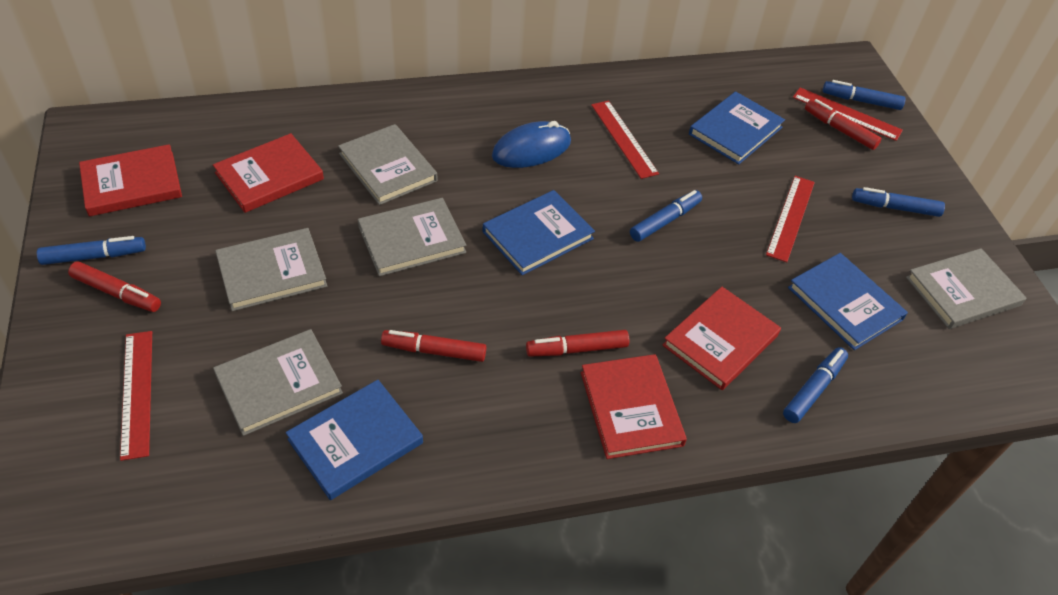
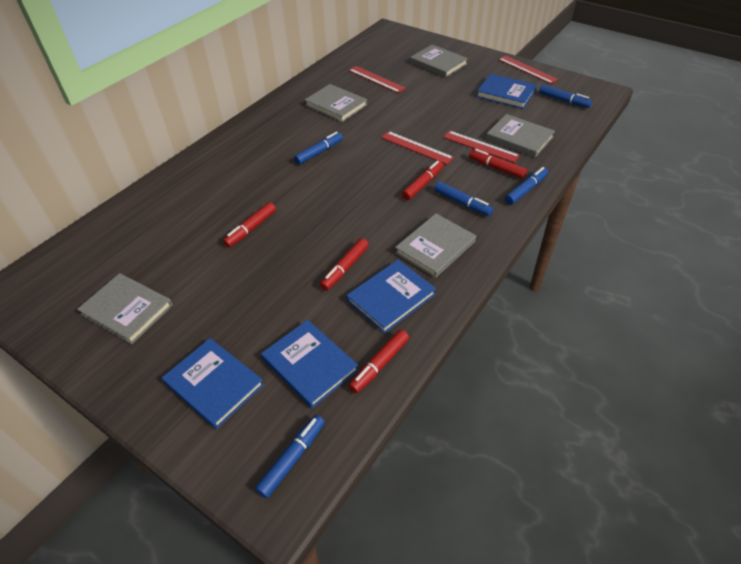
blue mouse: 1 -> 0
red book: 4 -> 0
red marker: 4 -> 5

